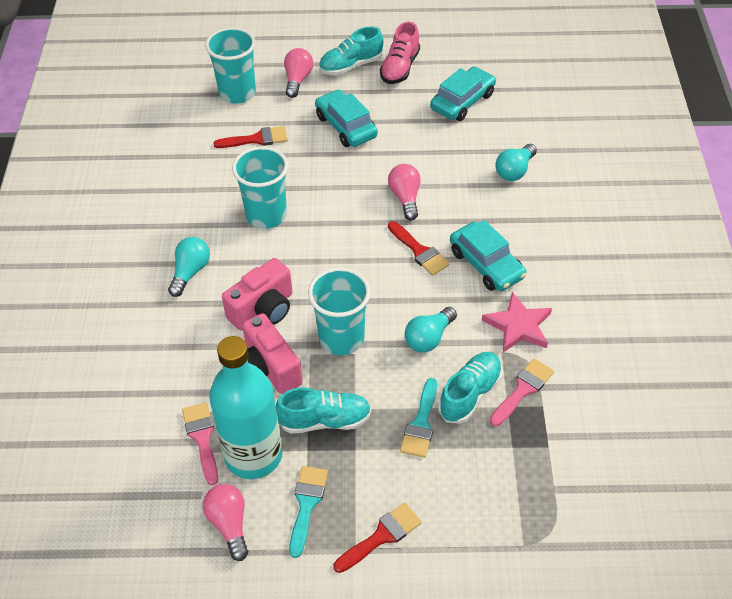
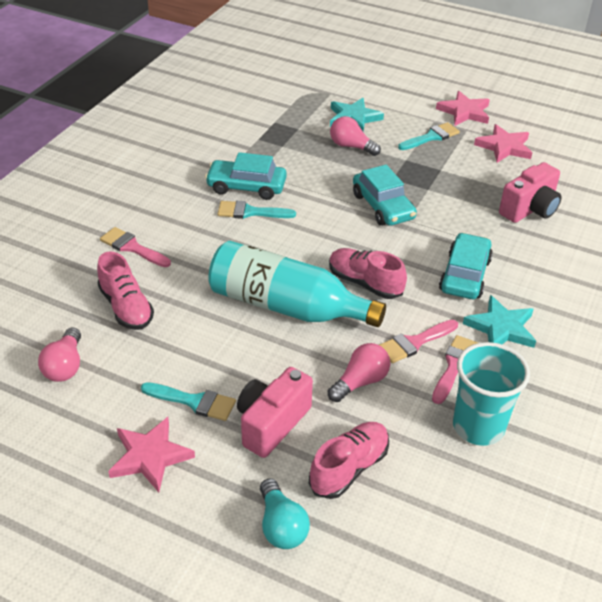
pink brush: 2 -> 3
pink shoe: 1 -> 3
pink star: 1 -> 3
red brush: 3 -> 0
turquoise brush: 2 -> 3
turquoise cup: 3 -> 1
turquoise light bulb: 3 -> 1
turquoise shoe: 3 -> 0
turquoise star: 0 -> 2

